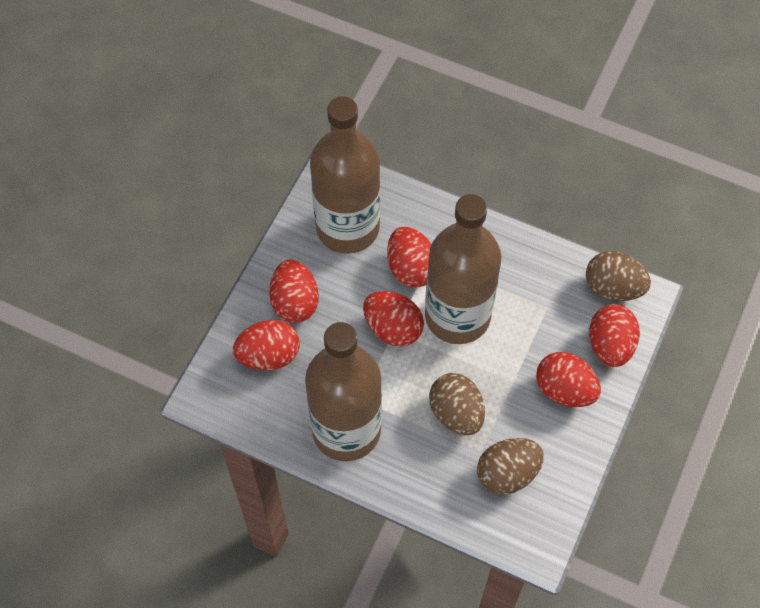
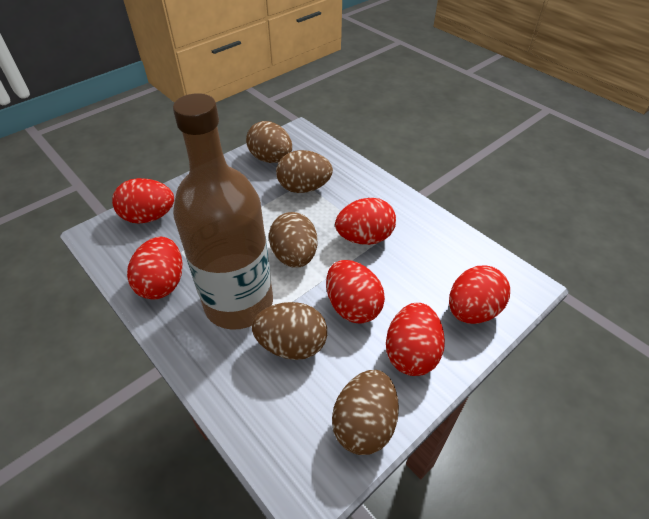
brown bottle: 3 -> 1
brown egg: 3 -> 5

